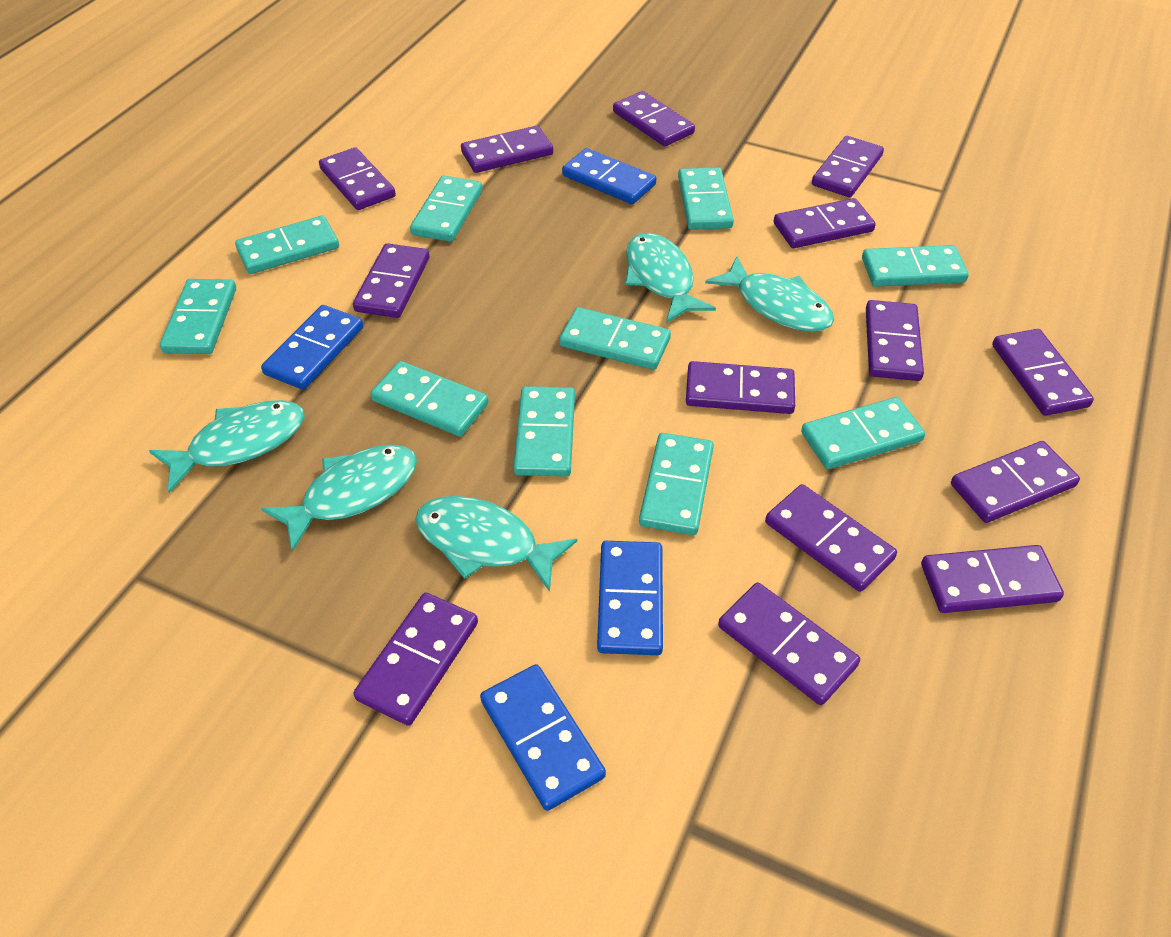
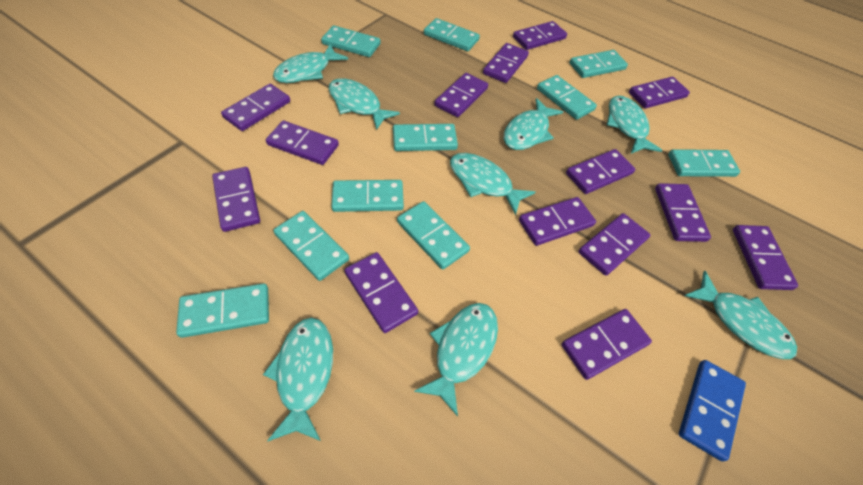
blue domino: 4 -> 1
turquoise fish: 5 -> 8

